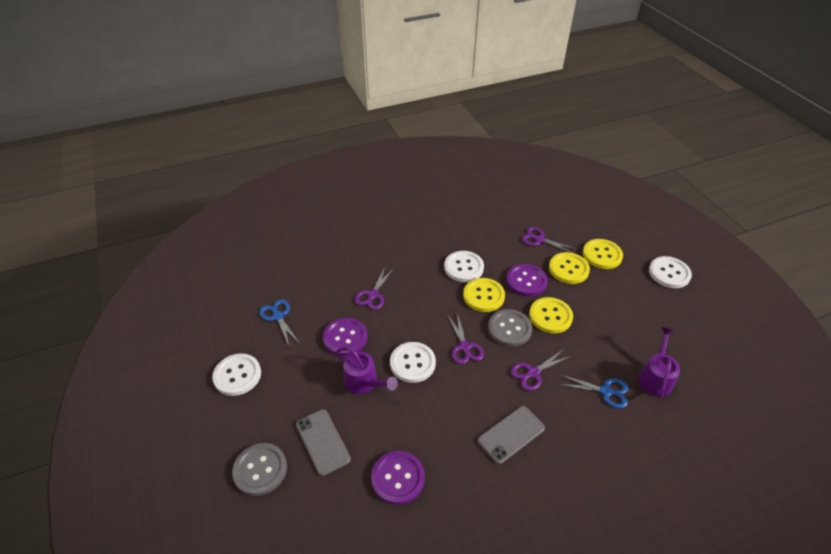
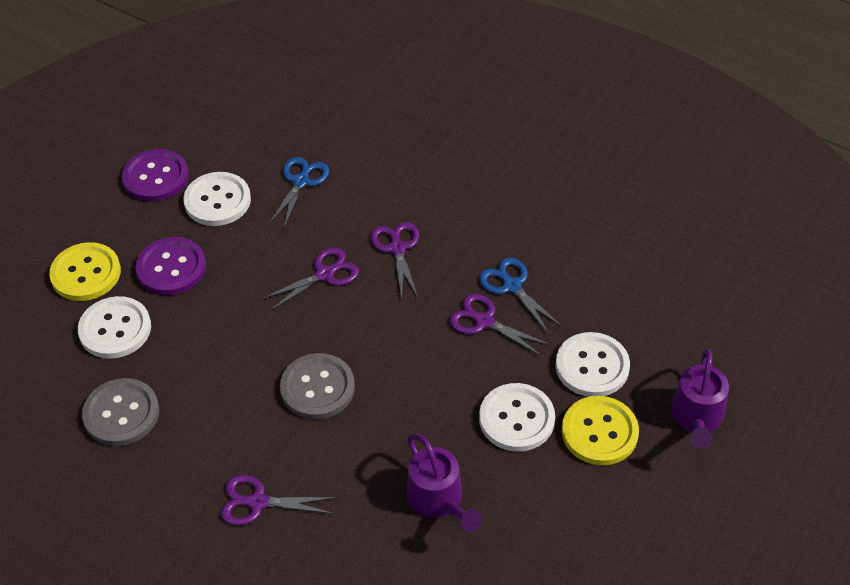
grey phone: 2 -> 0
purple button: 3 -> 2
yellow button: 4 -> 2

